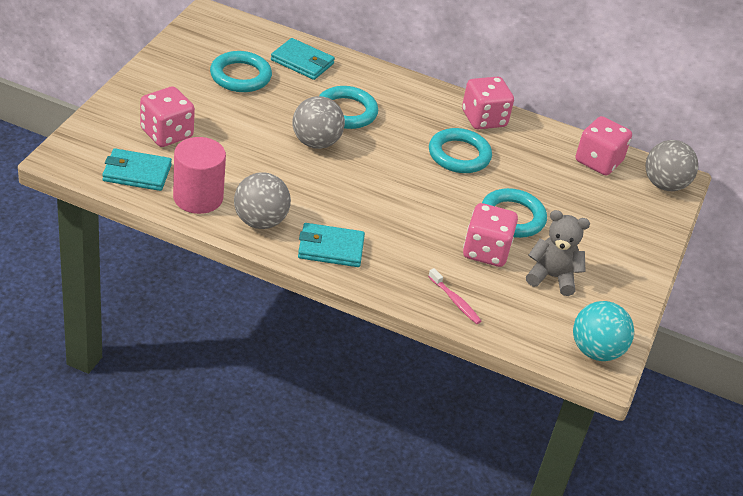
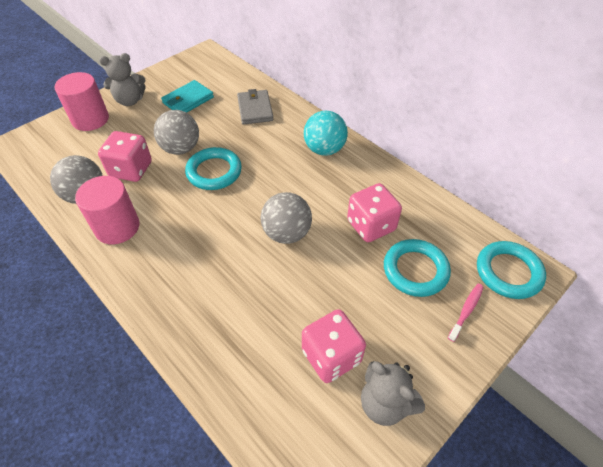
grey teddy bear: 1 -> 2
grey wallet: 0 -> 1
pink cylinder: 1 -> 2
pink dice: 4 -> 3
turquoise ring: 4 -> 3
turquoise wallet: 3 -> 1

